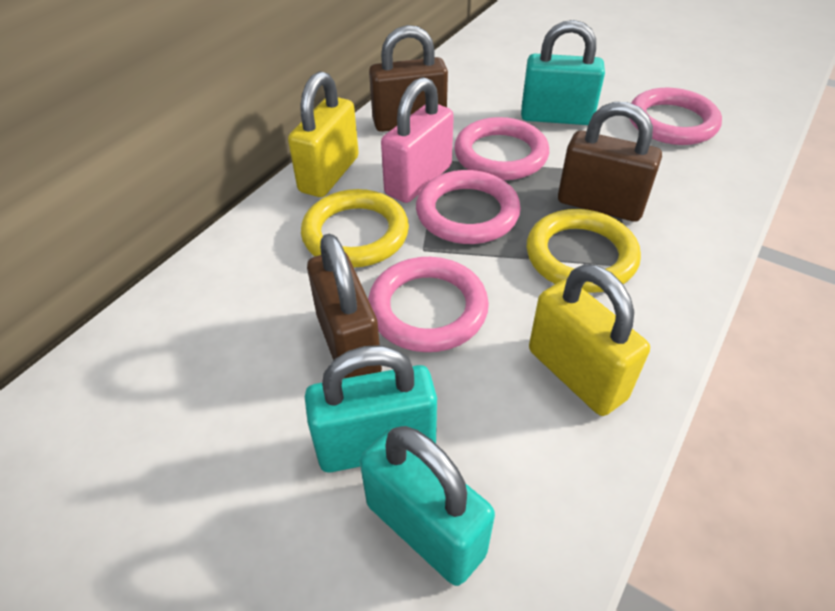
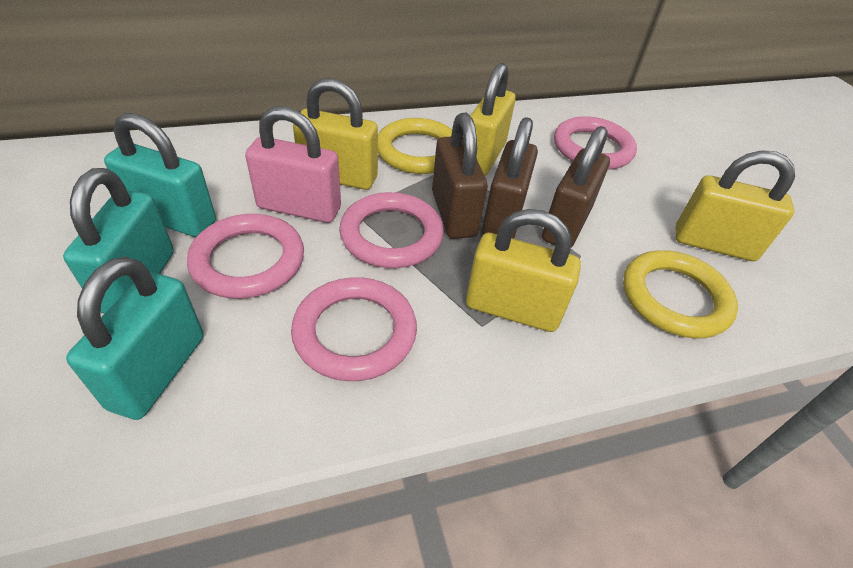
yellow padlock: 2 -> 4

